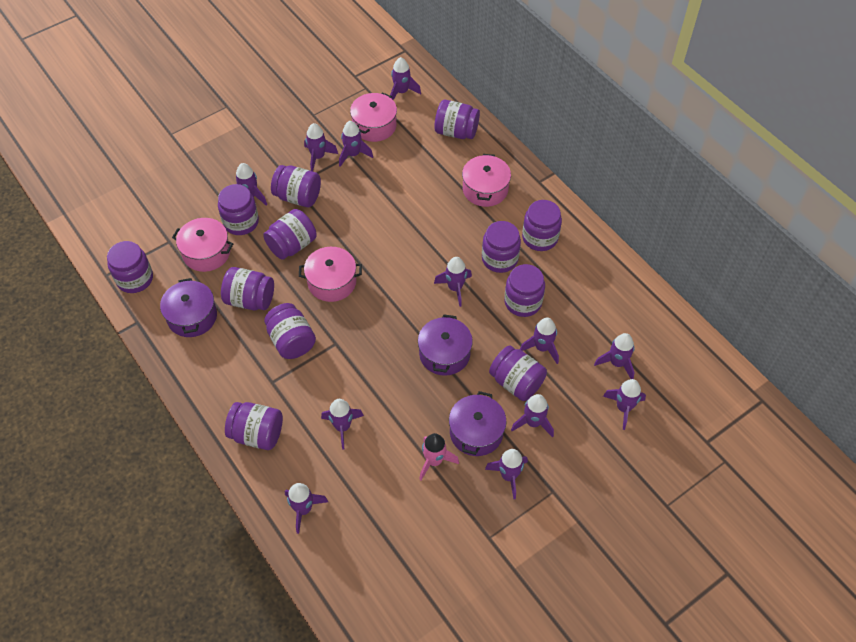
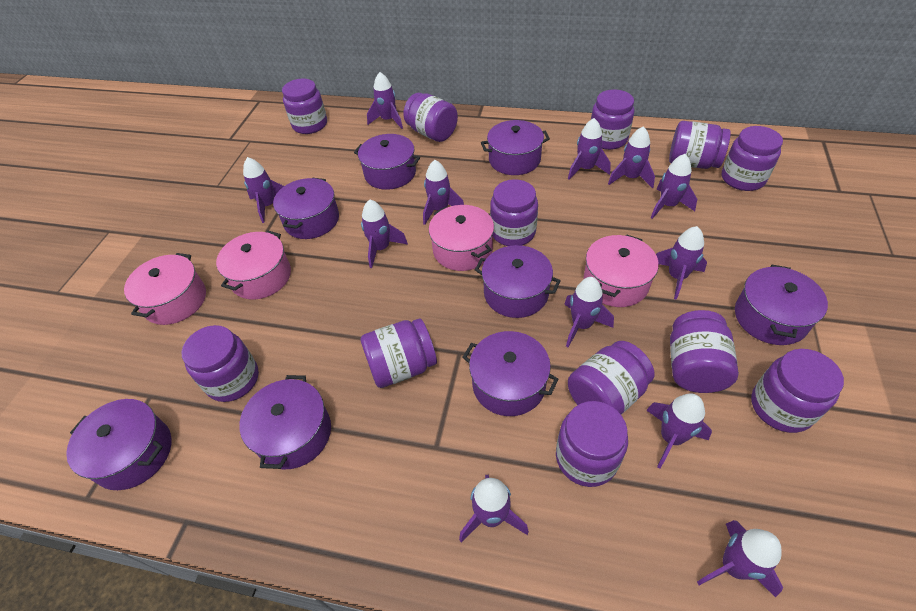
pink rocket: 1 -> 0
purple pot: 3 -> 8

